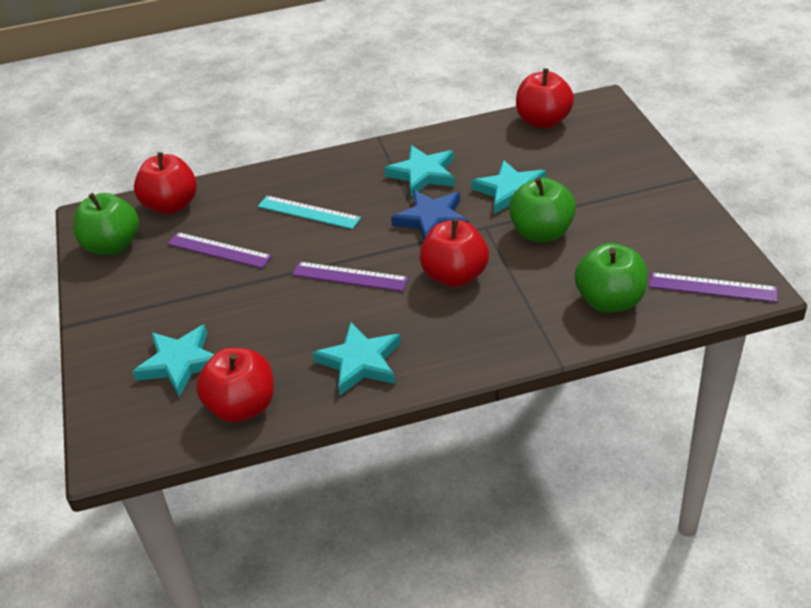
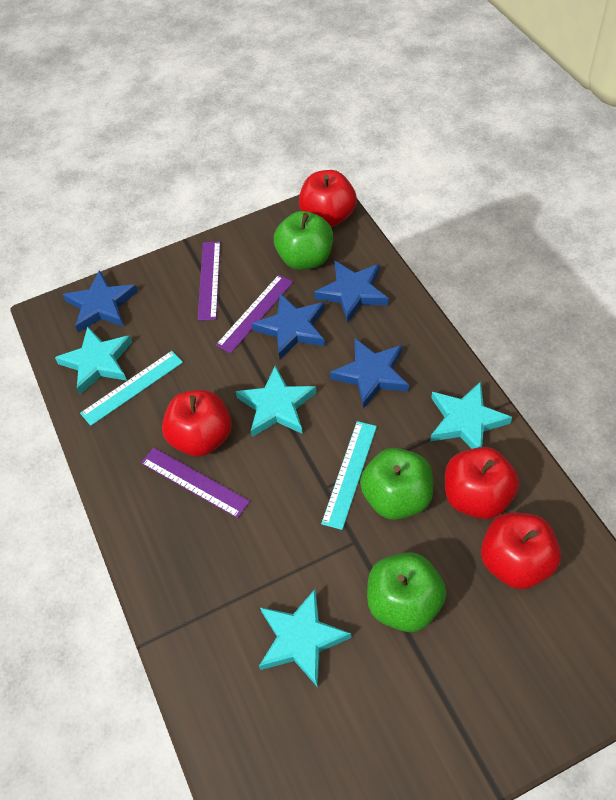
blue star: 1 -> 4
turquoise ruler: 1 -> 2

